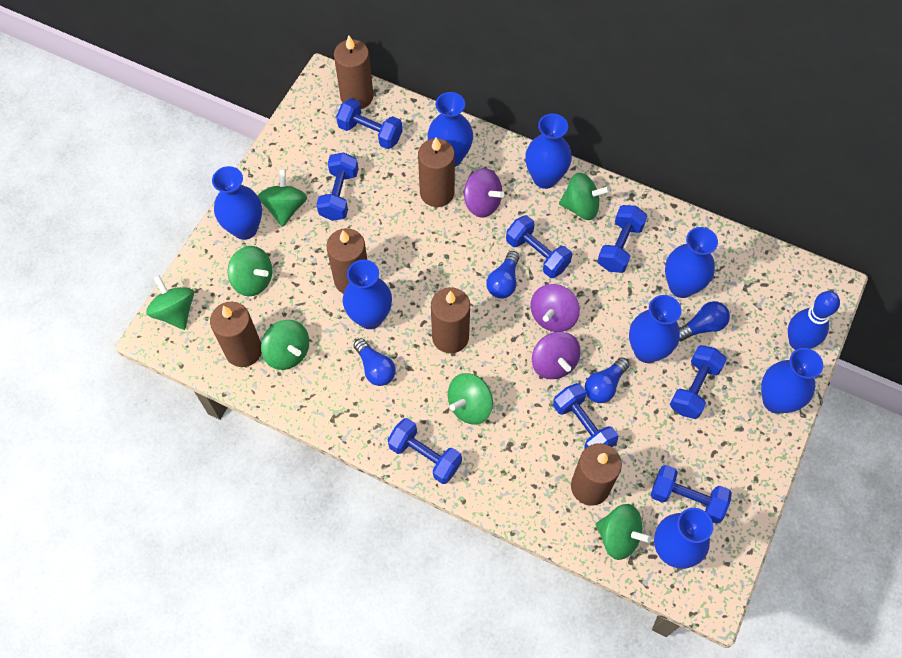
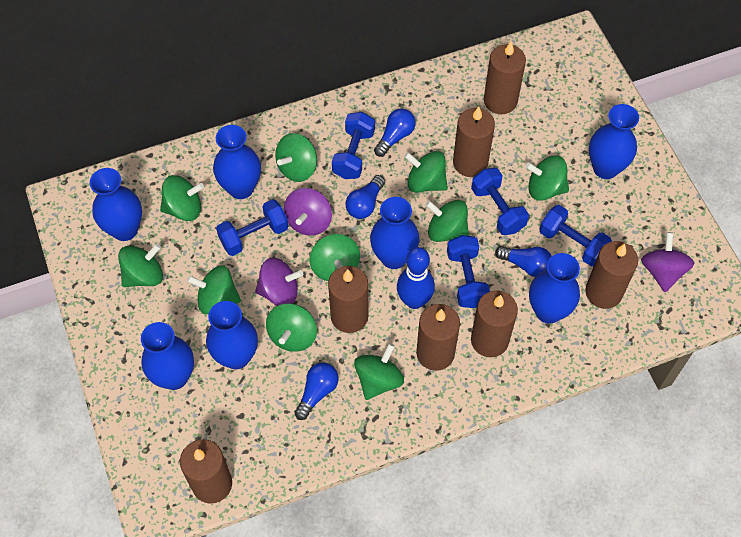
blue dumbbell: 8 -> 5
blue vase: 8 -> 7
brown candle: 6 -> 7
green spinning top: 7 -> 10

